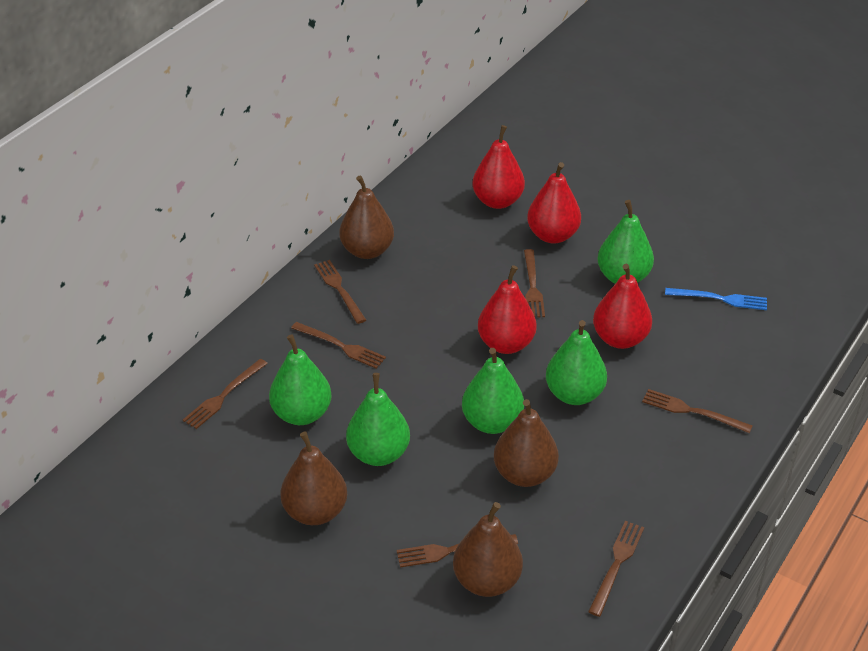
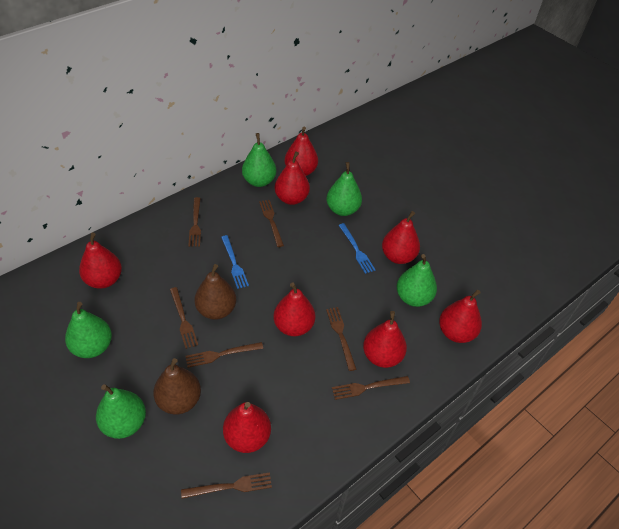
blue fork: 1 -> 2
brown pear: 4 -> 2
red pear: 4 -> 8

